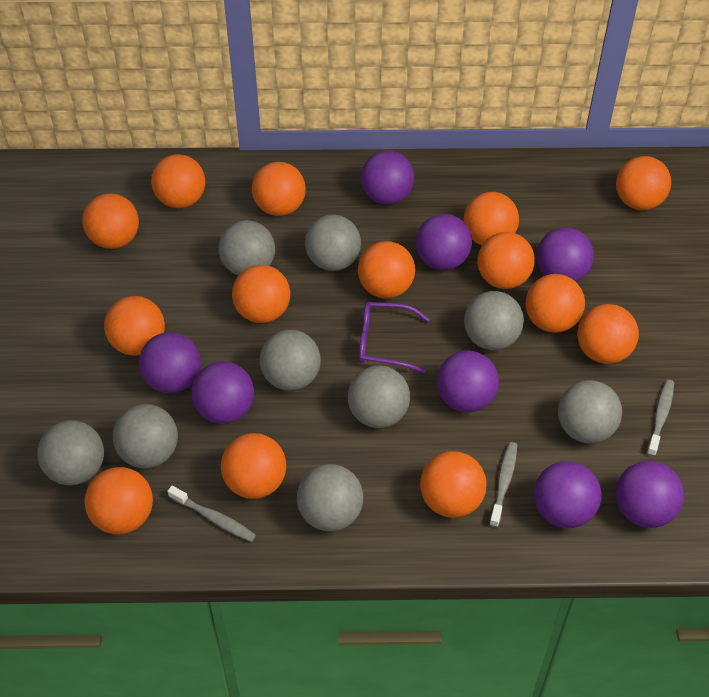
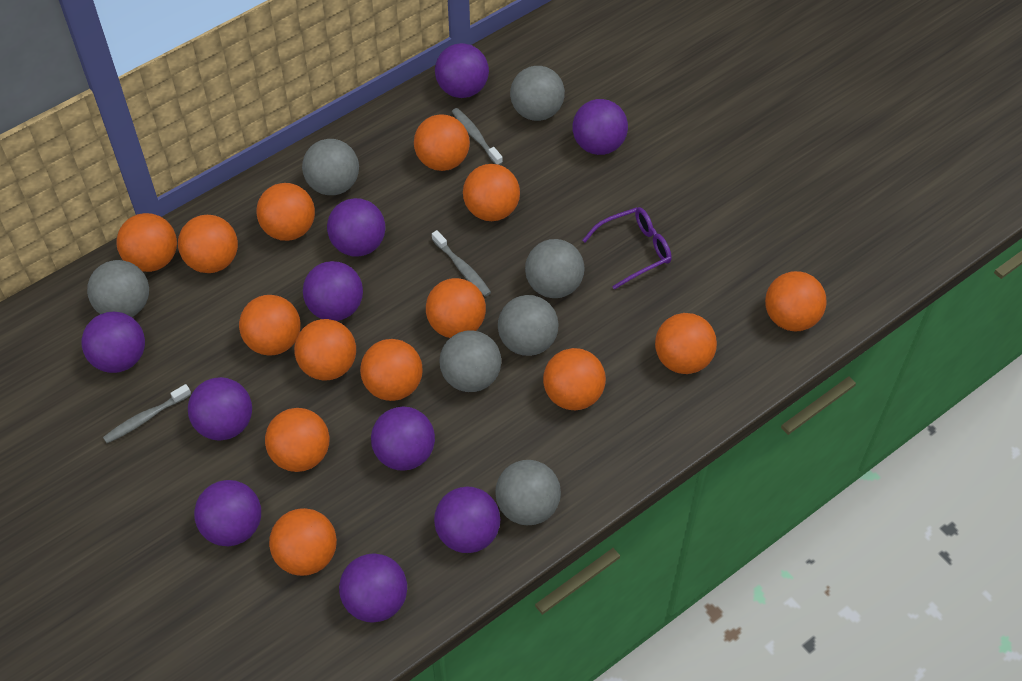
grey ball: 9 -> 7
purple ball: 8 -> 10

